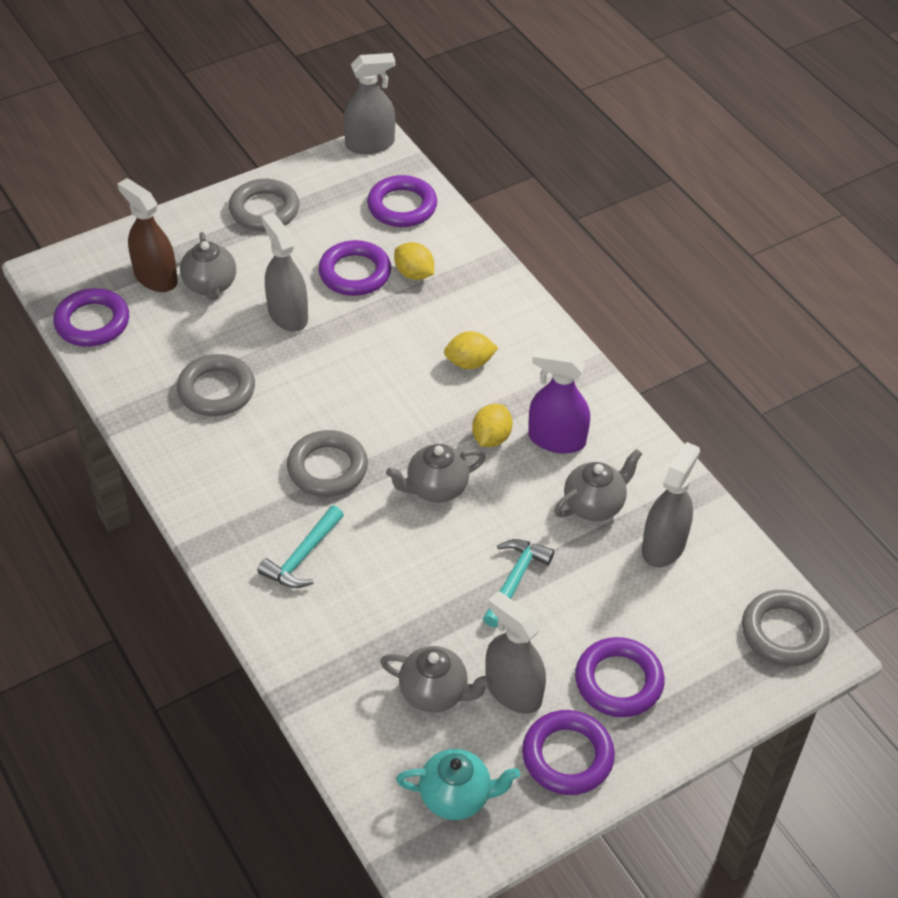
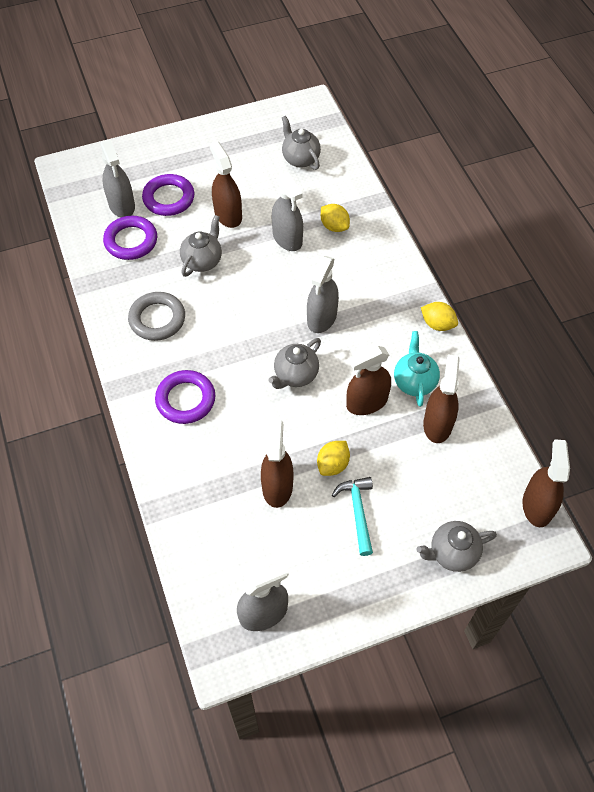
brown spray bottle: 1 -> 5
grey ring: 4 -> 1
purple ring: 5 -> 3
purple spray bottle: 1 -> 0
turquoise hammer: 2 -> 1

